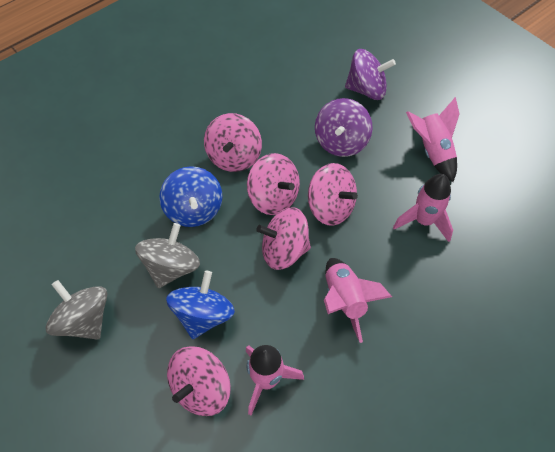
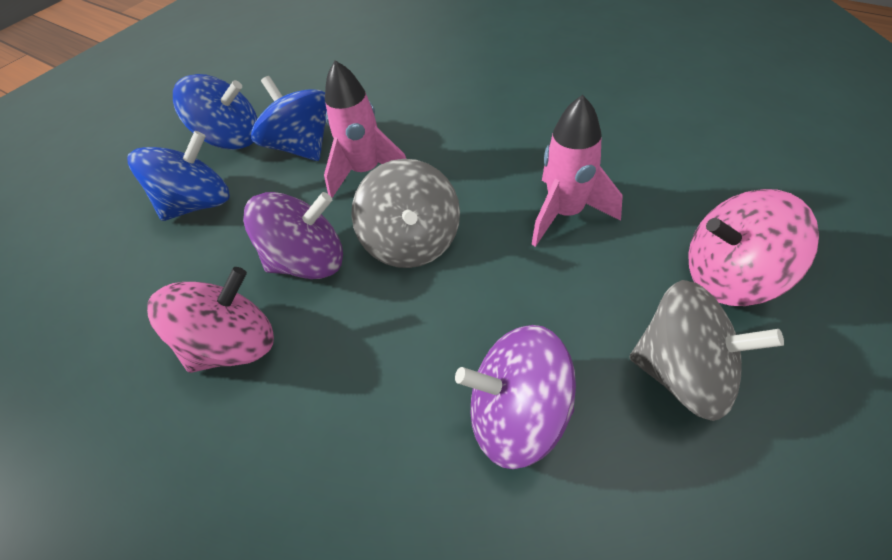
blue spinning top: 2 -> 3
pink rocket: 4 -> 2
pink spinning top: 5 -> 2

